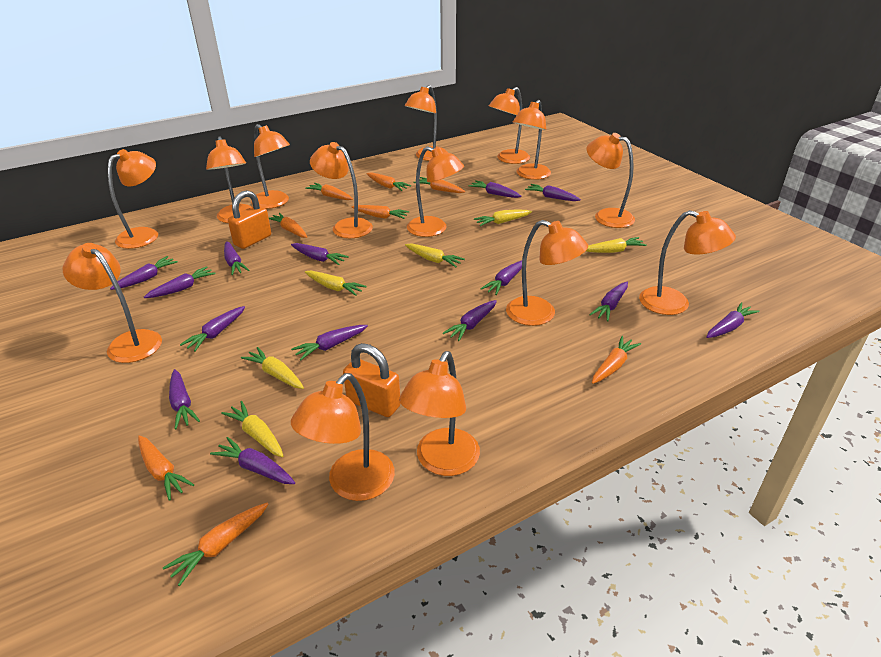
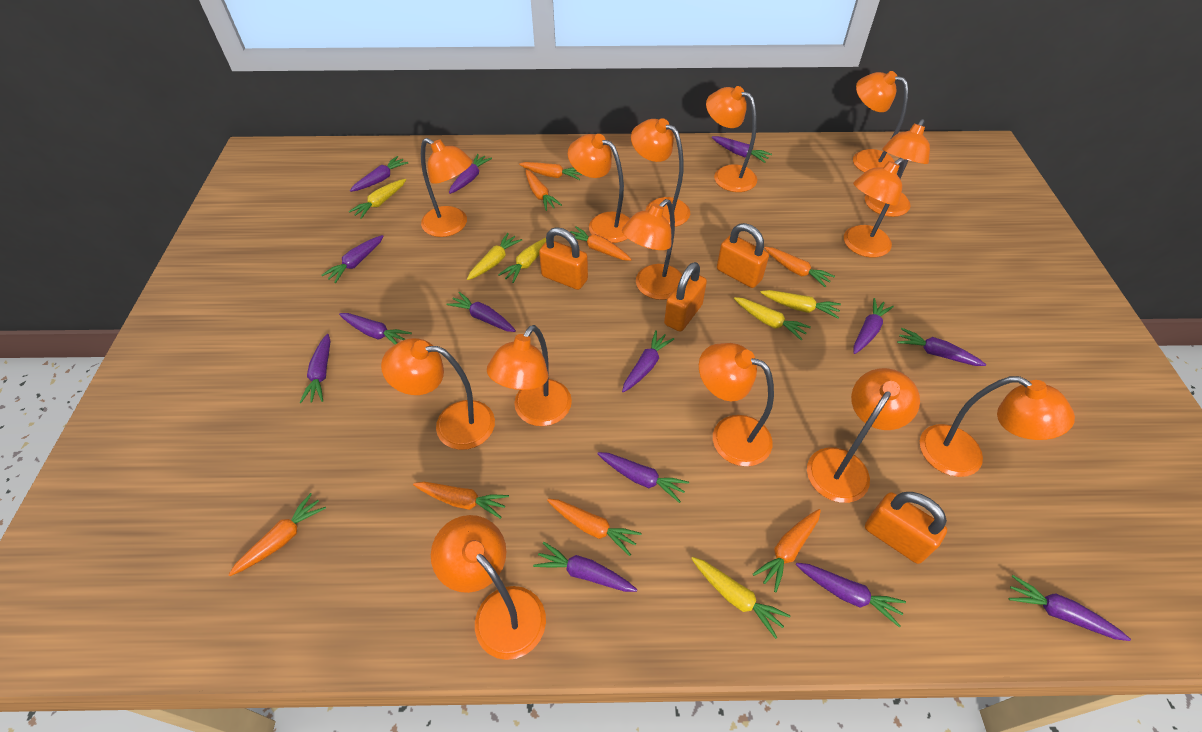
orange padlock: 2 -> 4

